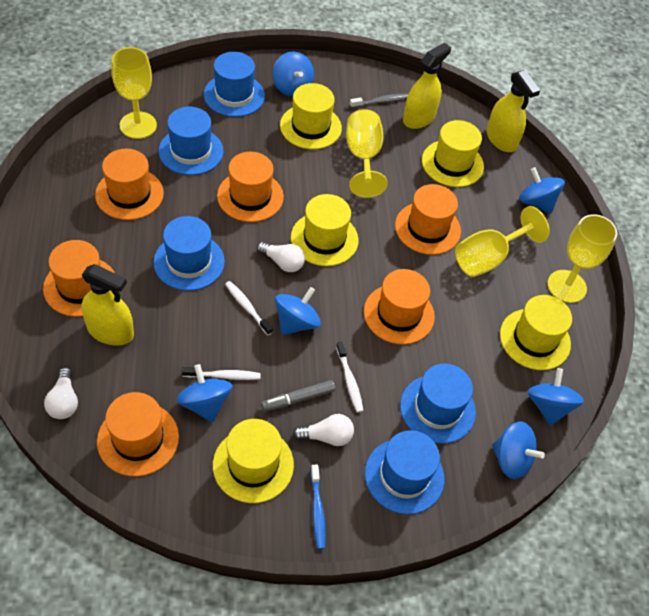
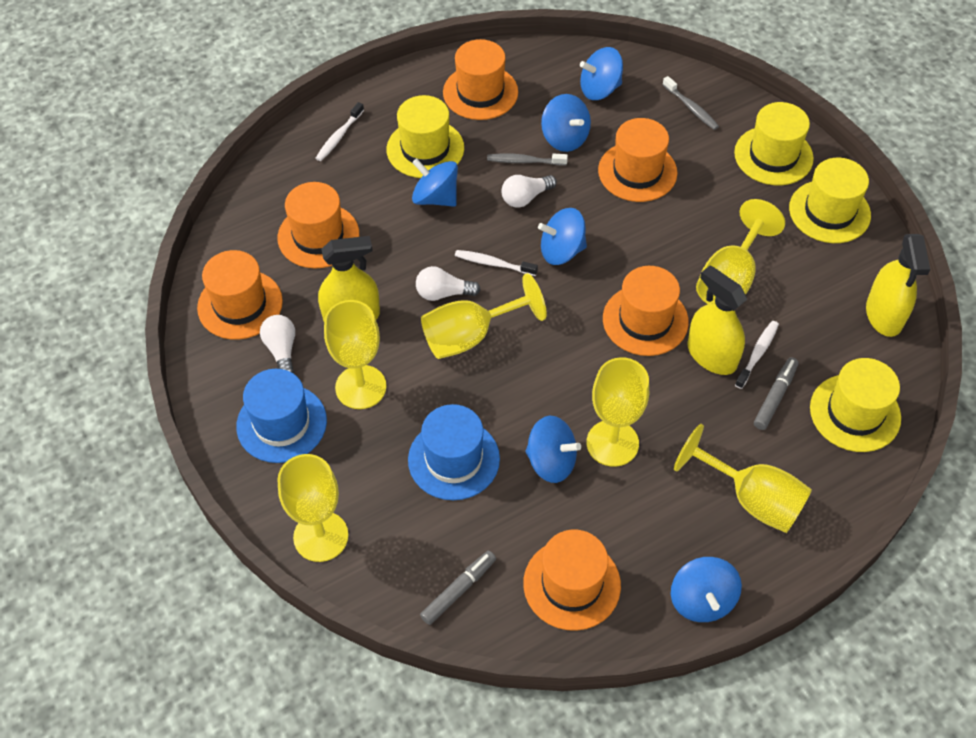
blue hat: 5 -> 2
blue toothbrush: 1 -> 0
grey marker: 1 -> 2
grey toothbrush: 1 -> 2
yellow goblet: 4 -> 6
yellow hat: 5 -> 4

